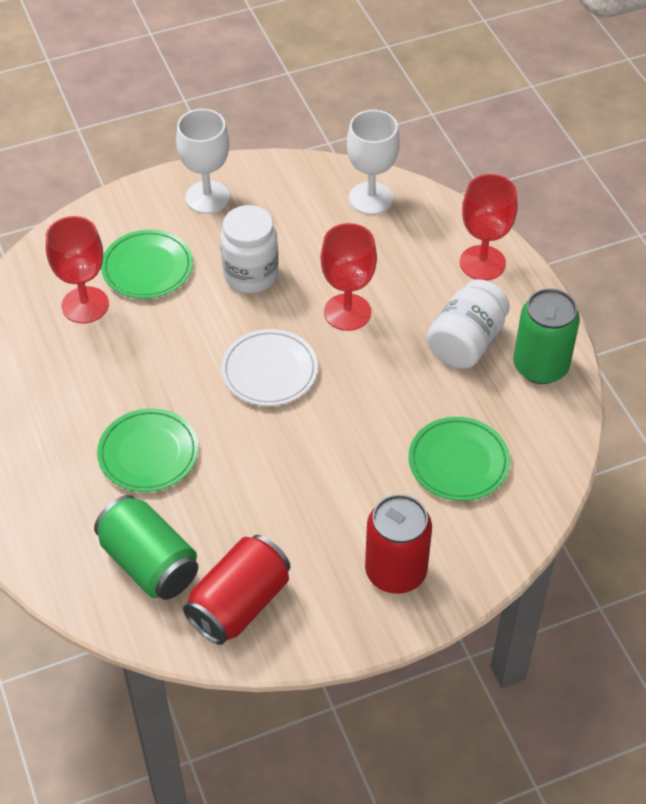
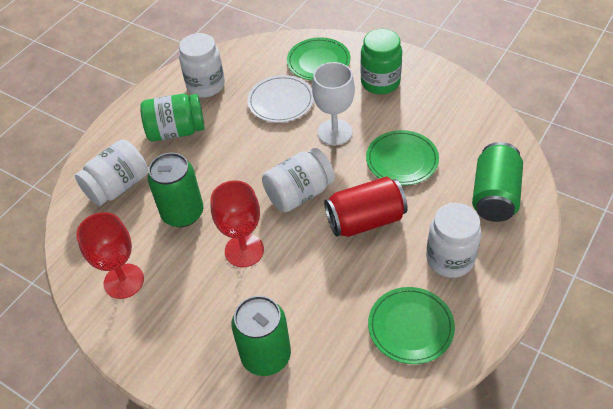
green can: 2 -> 3
green jar: 0 -> 2
red can: 2 -> 1
red goblet: 3 -> 2
white goblet: 2 -> 1
white jar: 2 -> 4

